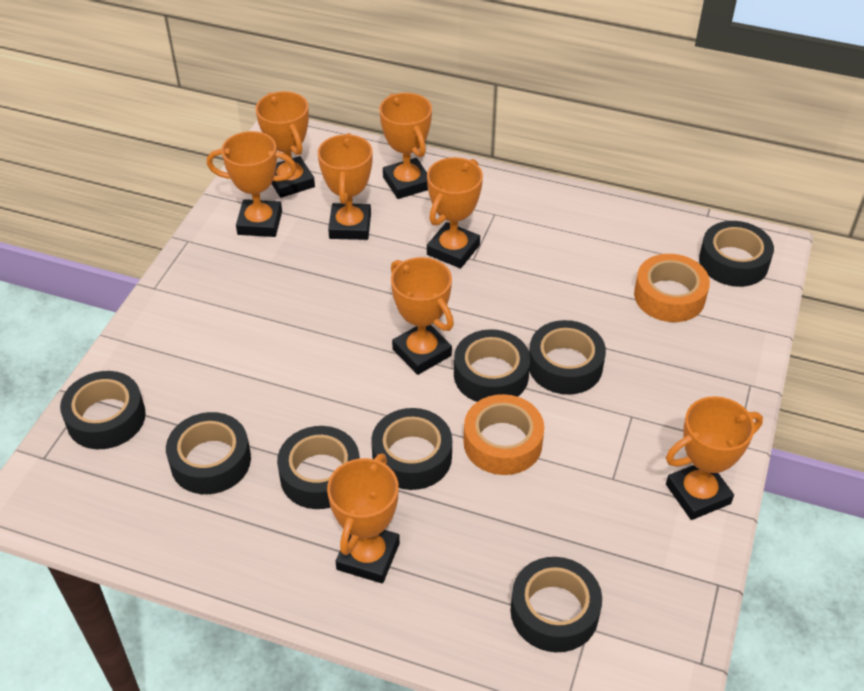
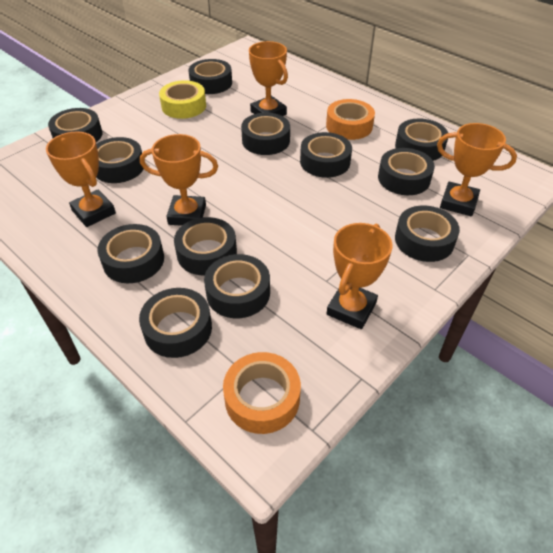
black tape: 8 -> 12
orange trophy: 8 -> 5
yellow tape: 0 -> 1

